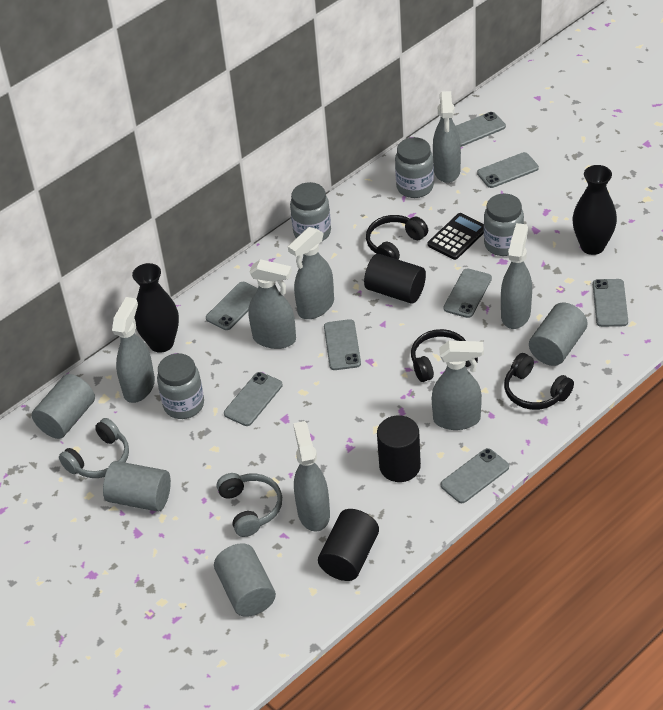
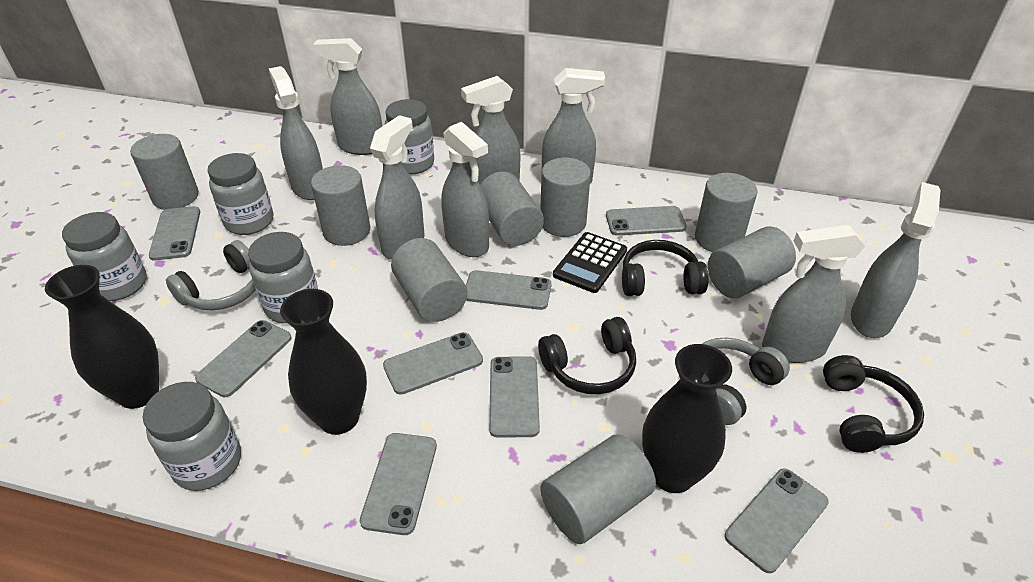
black cylinder: 3 -> 0
black vase: 2 -> 3
grey cylinder: 4 -> 8
grey jar: 4 -> 5
grey spray bottle: 7 -> 8

